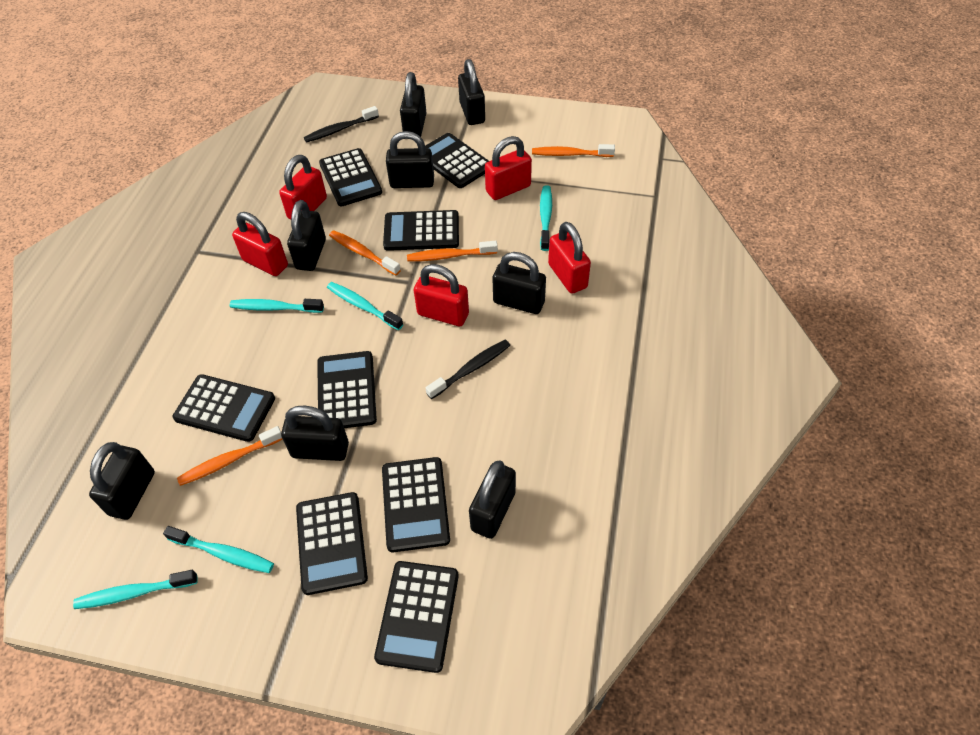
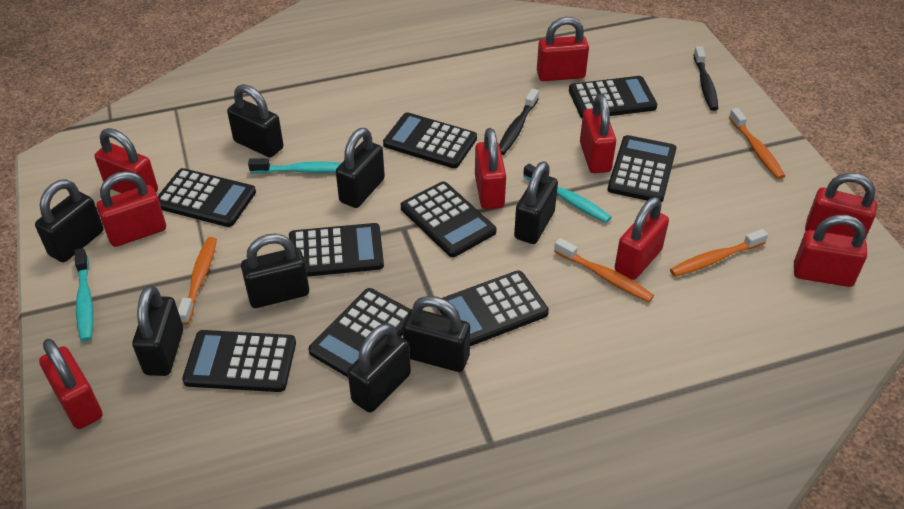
black calculator: 8 -> 9
red padlock: 5 -> 9
turquoise toothbrush: 5 -> 3

